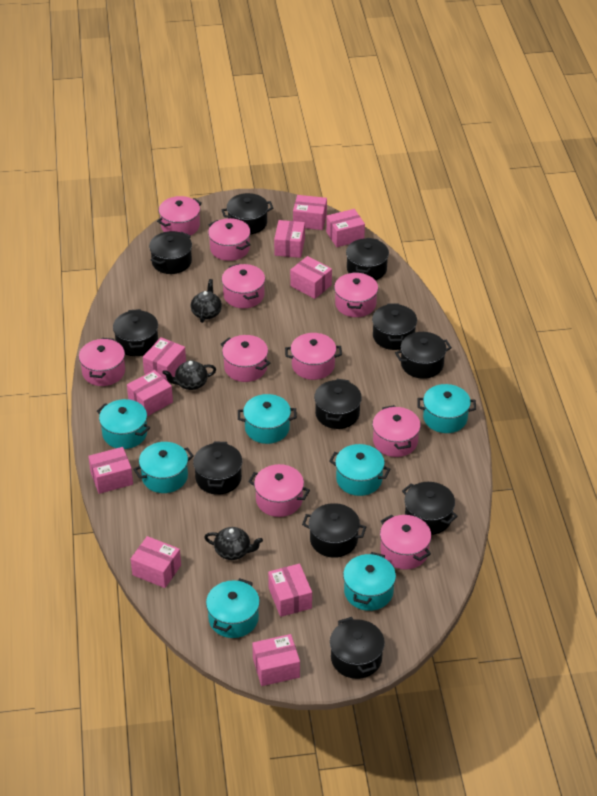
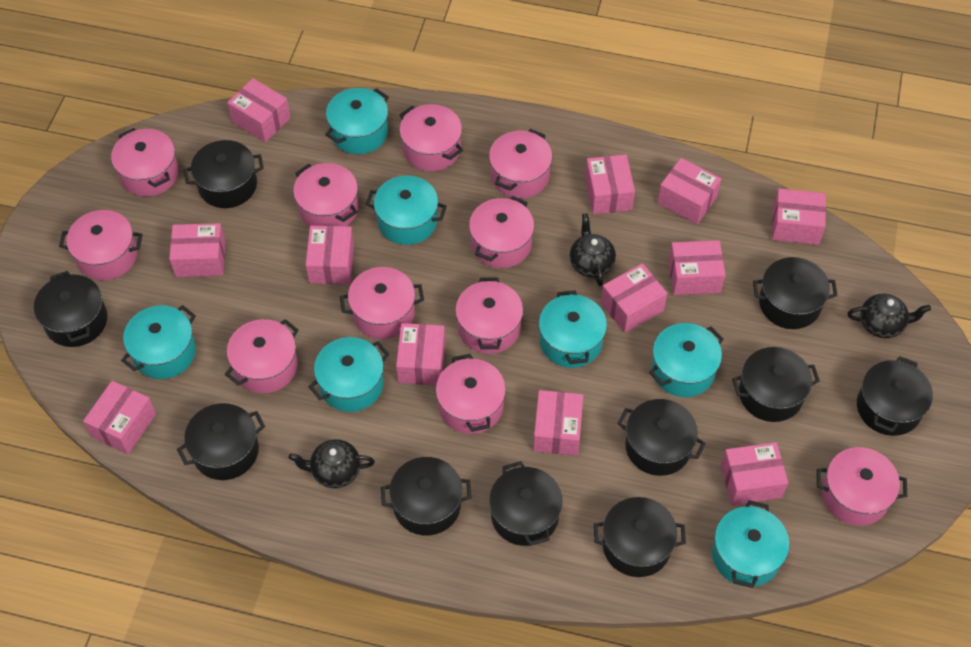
black pot: 11 -> 10
pink box: 10 -> 12
pink pot: 10 -> 11

